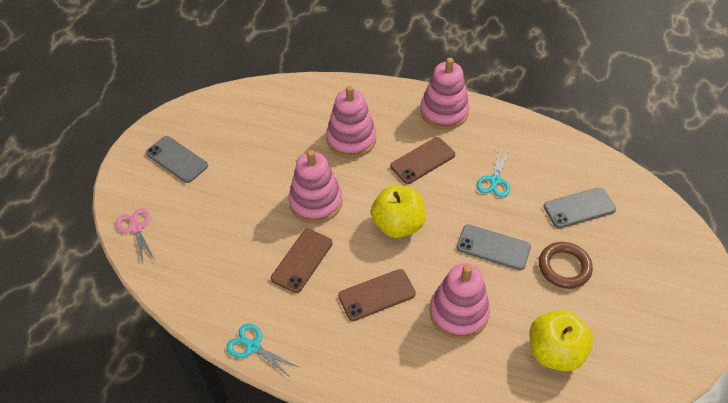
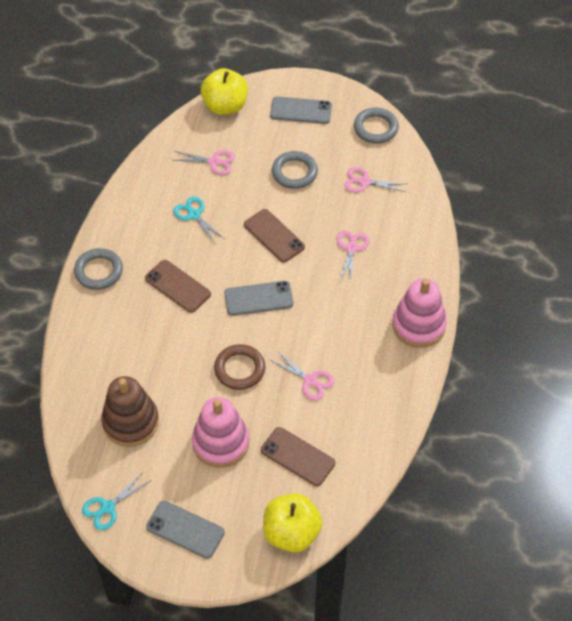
brown stacking toy: 0 -> 1
grey ring: 0 -> 3
pink scissors: 1 -> 4
pink stacking toy: 4 -> 2

